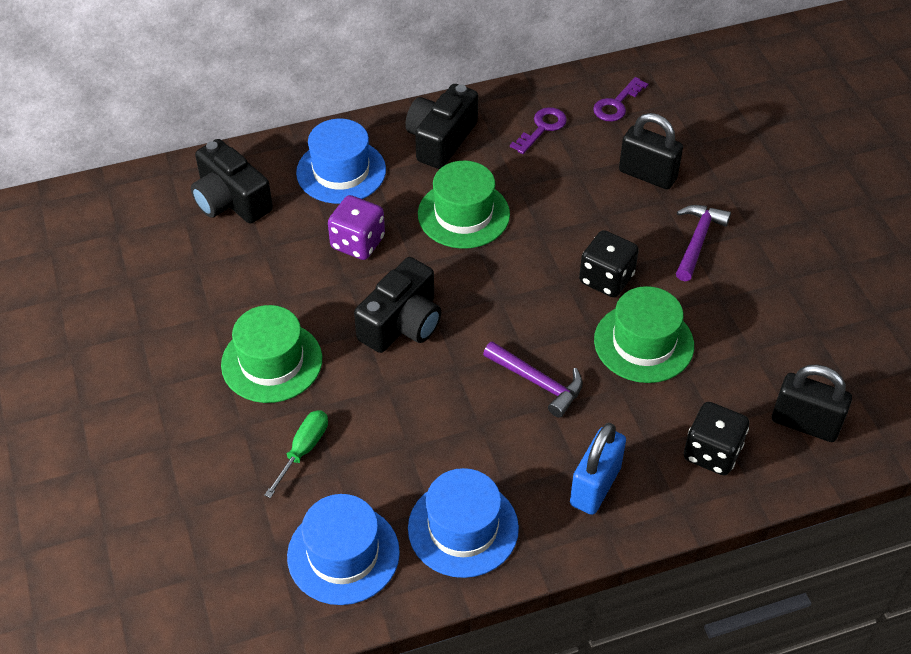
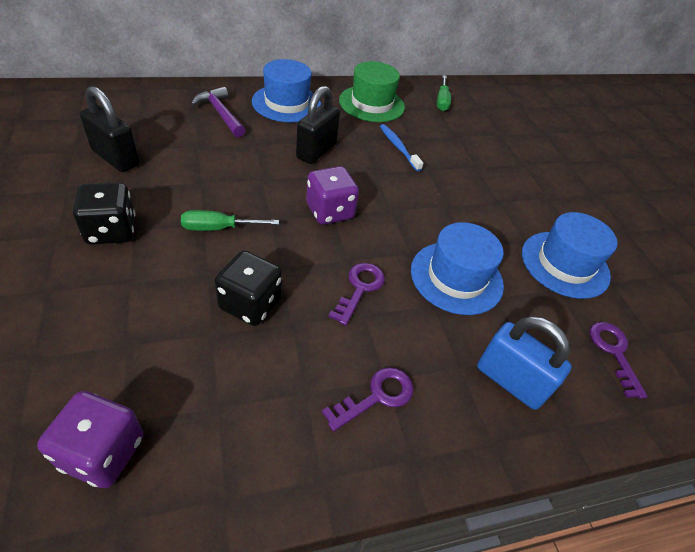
black camera: 3 -> 0
blue toothbrush: 0 -> 1
green hat: 3 -> 1
green screwdriver: 1 -> 2
purple dice: 1 -> 2
purple hammer: 2 -> 1
purple key: 2 -> 3

